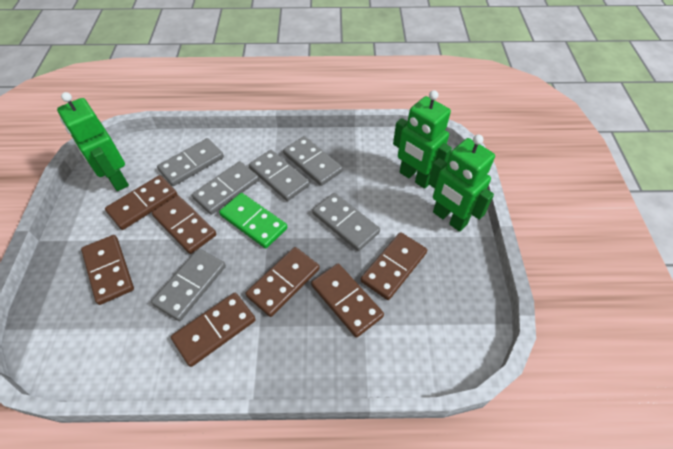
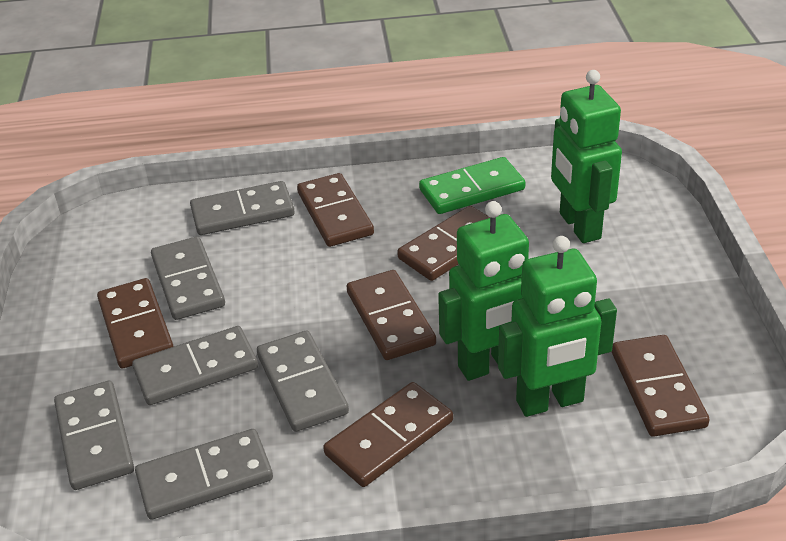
brown domino: 7 -> 6

